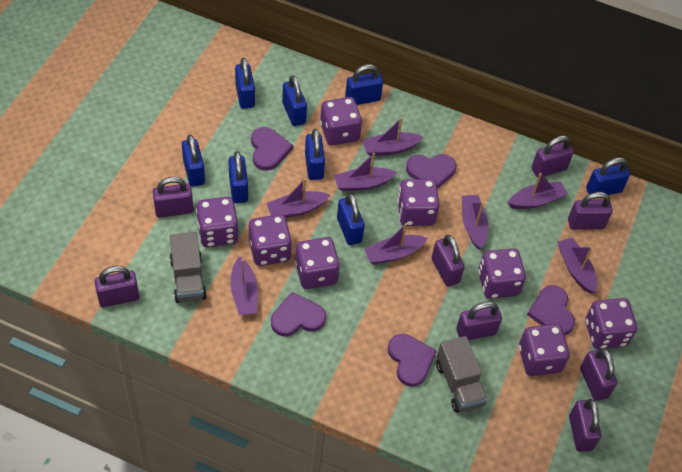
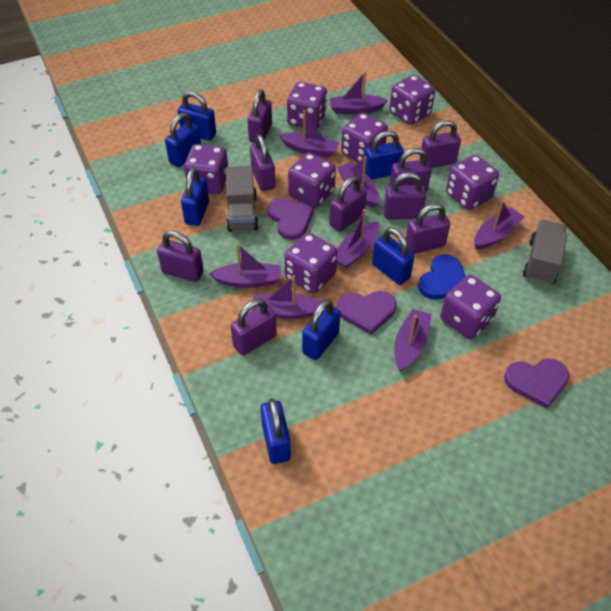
blue heart: 0 -> 1
blue padlock: 8 -> 7
purple heart: 5 -> 3
purple padlock: 8 -> 9

